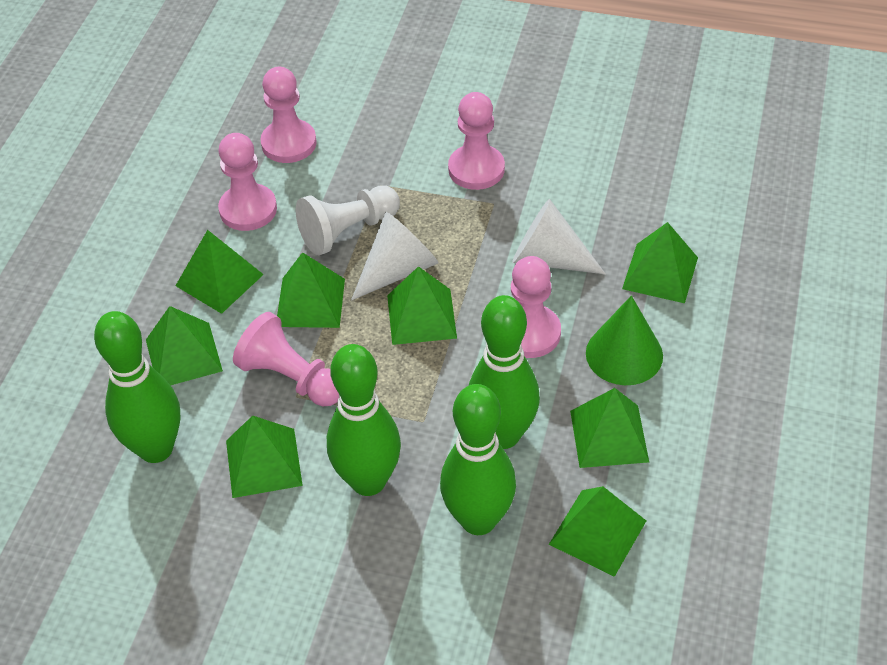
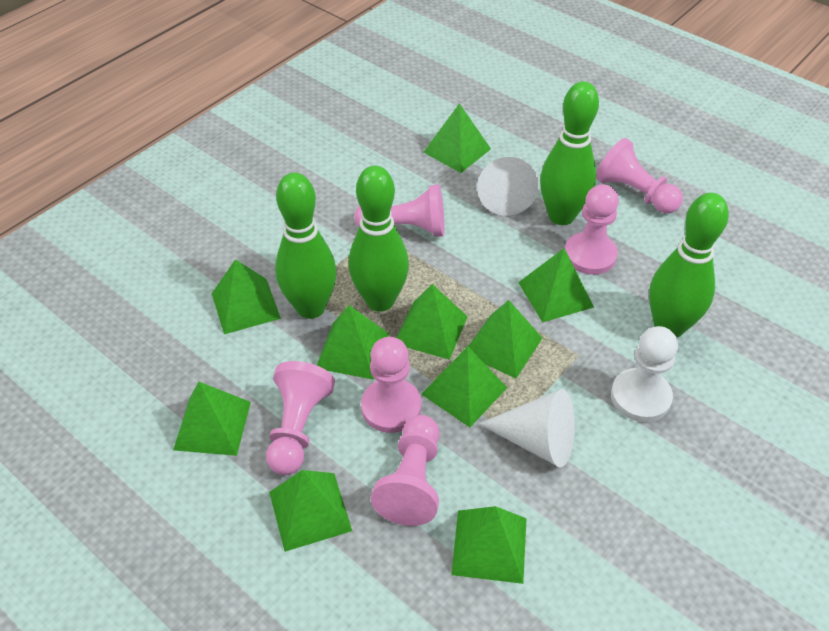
green cone: 1 -> 0
green pyramid: 8 -> 10
pink pawn: 5 -> 6

